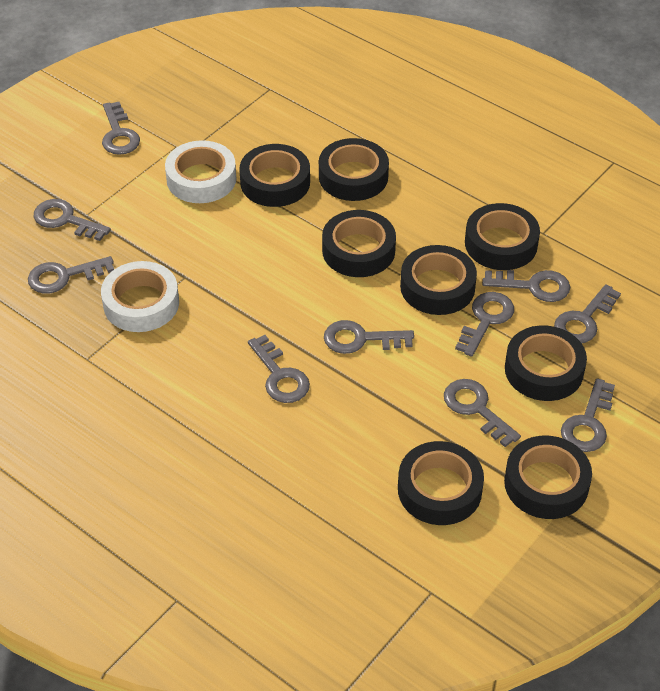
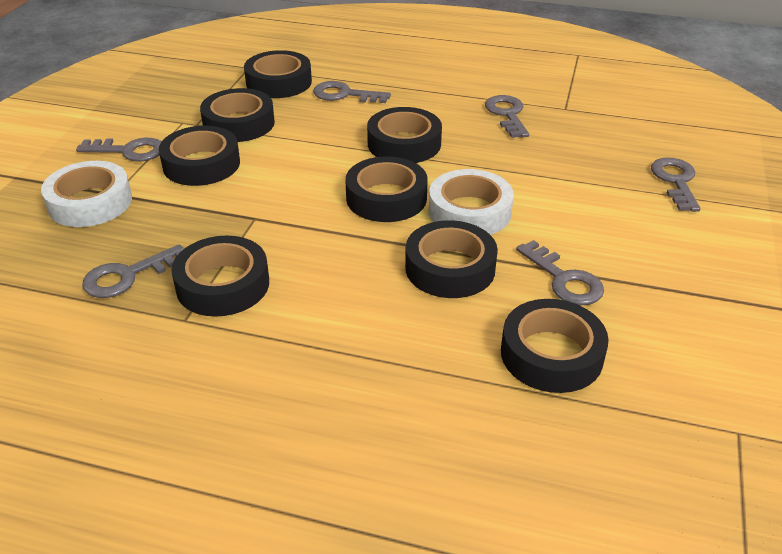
grey key: 10 -> 6

